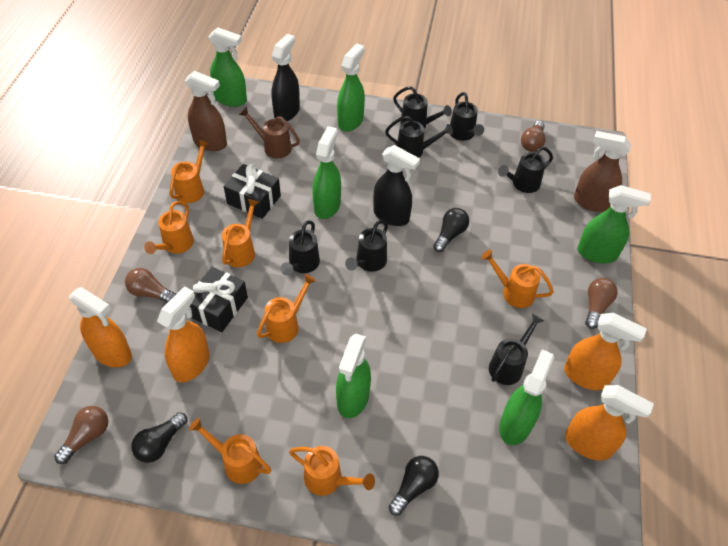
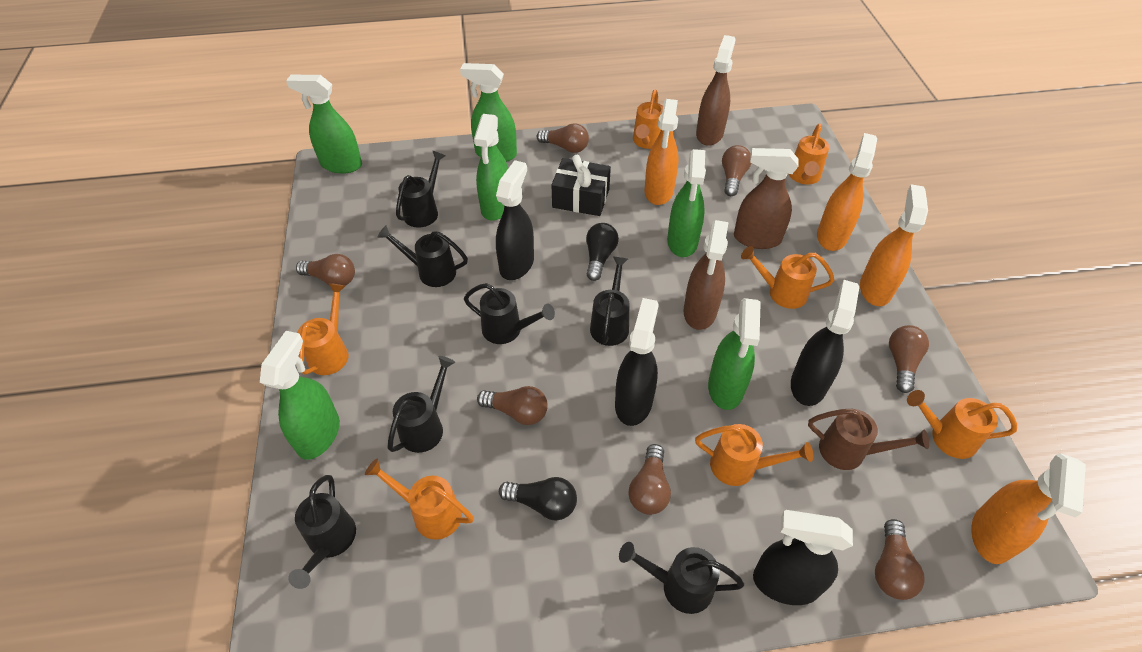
black gift: 2 -> 1
black light bulb: 3 -> 2
black spray bottle: 2 -> 4
brown light bulb: 4 -> 7
brown spray bottle: 2 -> 3

